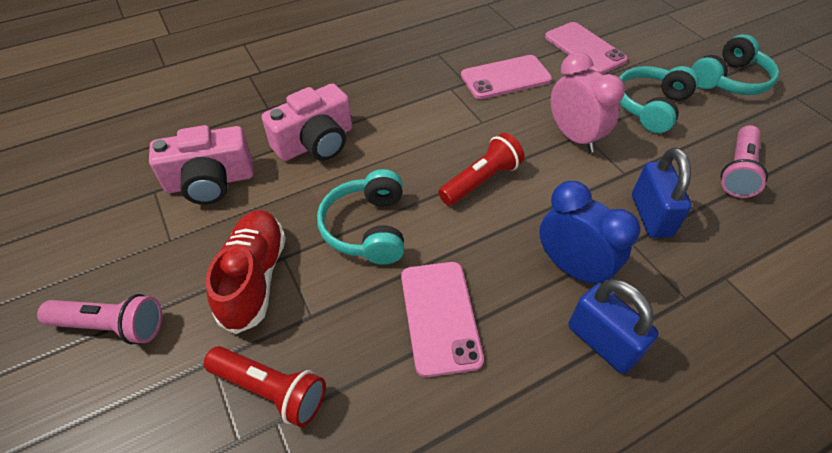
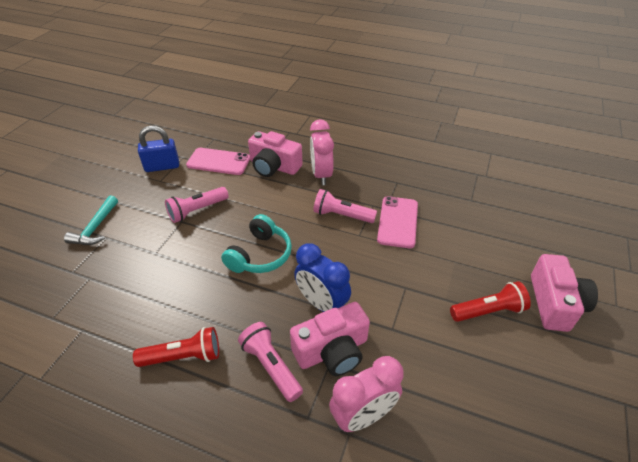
blue padlock: 2 -> 1
pink camera: 2 -> 3
pink clock: 1 -> 2
pink flashlight: 2 -> 3
pink phone: 3 -> 2
red shoe: 1 -> 0
turquoise hammer: 0 -> 1
turquoise headphones: 3 -> 1

